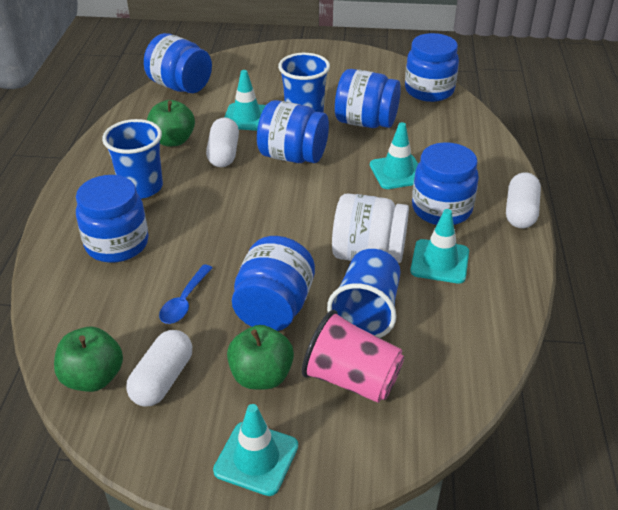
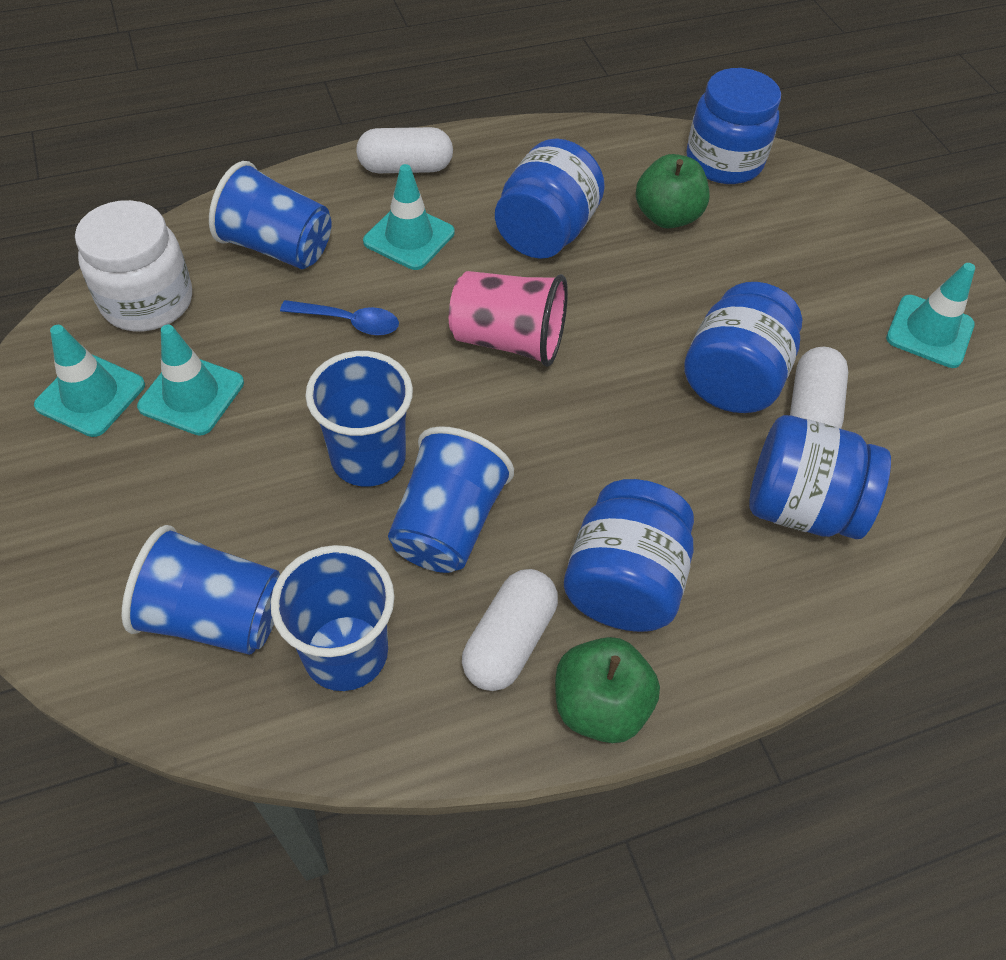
blue cup: 3 -> 5
blue jar: 7 -> 5
green apple: 3 -> 2

